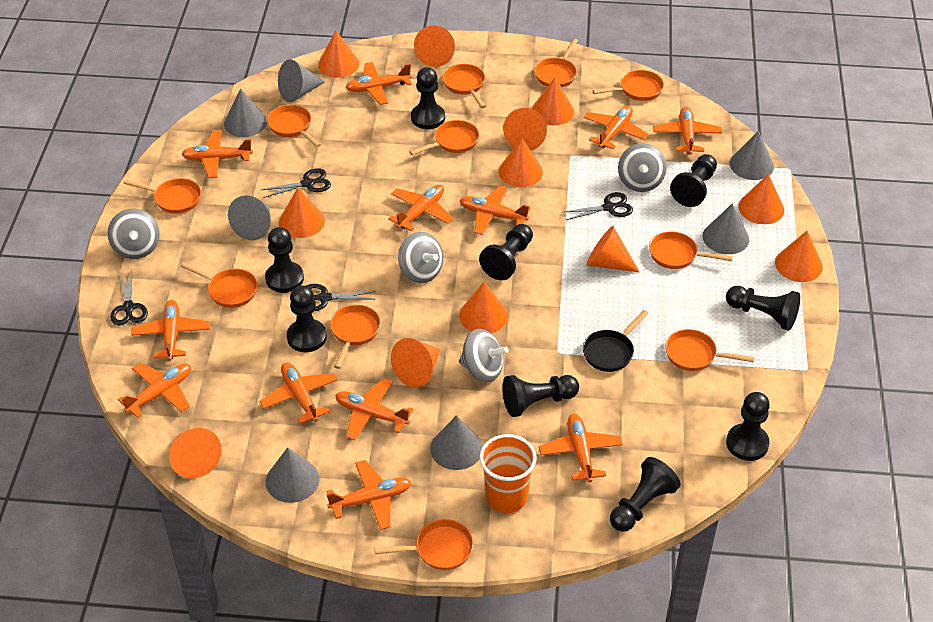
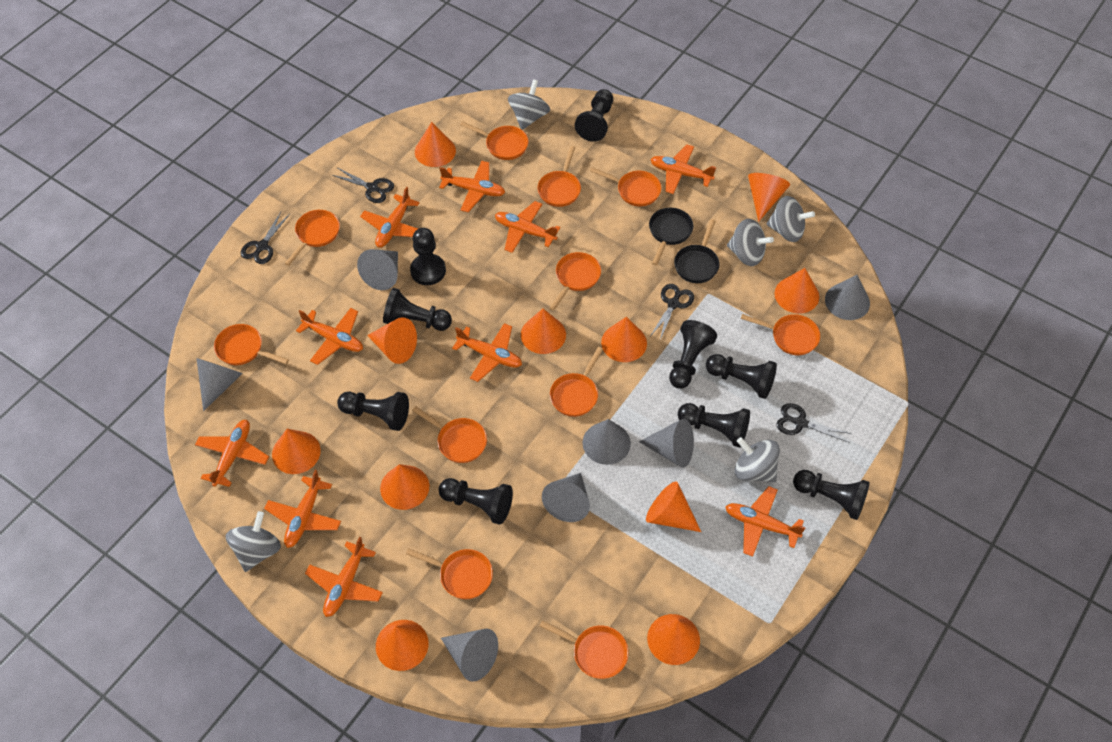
black pan: 1 -> 2
grey spinning top: 4 -> 5
orange cone: 12 -> 11
orange cup: 1 -> 0
orange plane: 12 -> 10

